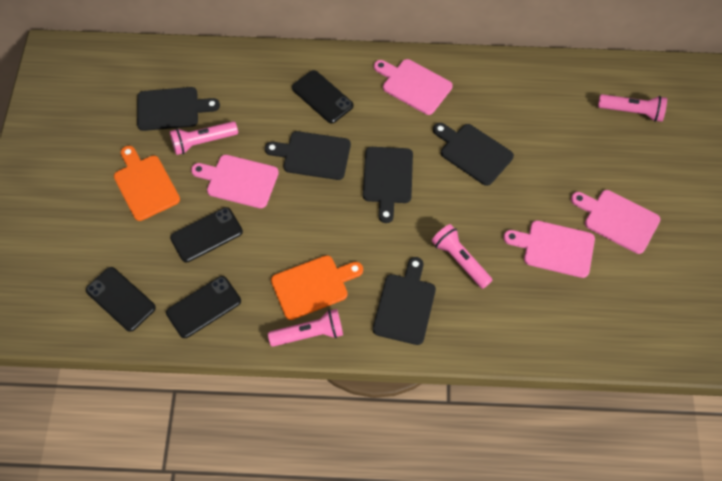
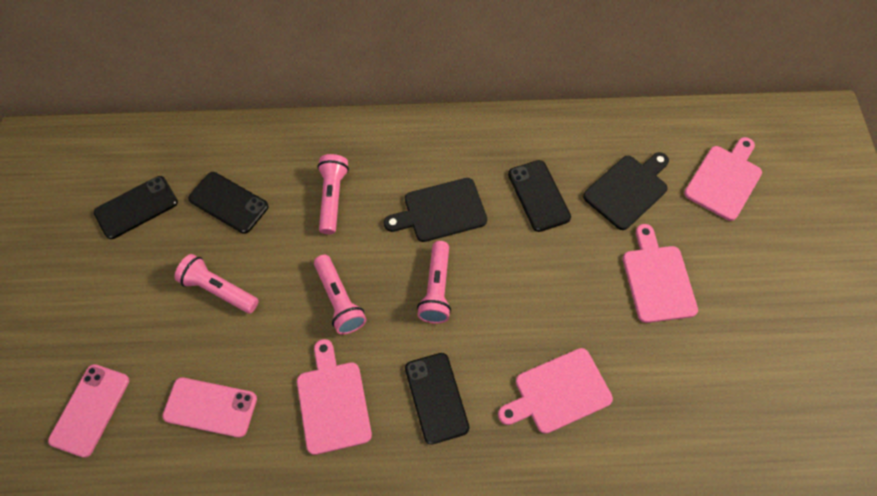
black cutting board: 5 -> 2
orange cutting board: 2 -> 0
pink phone: 0 -> 2

